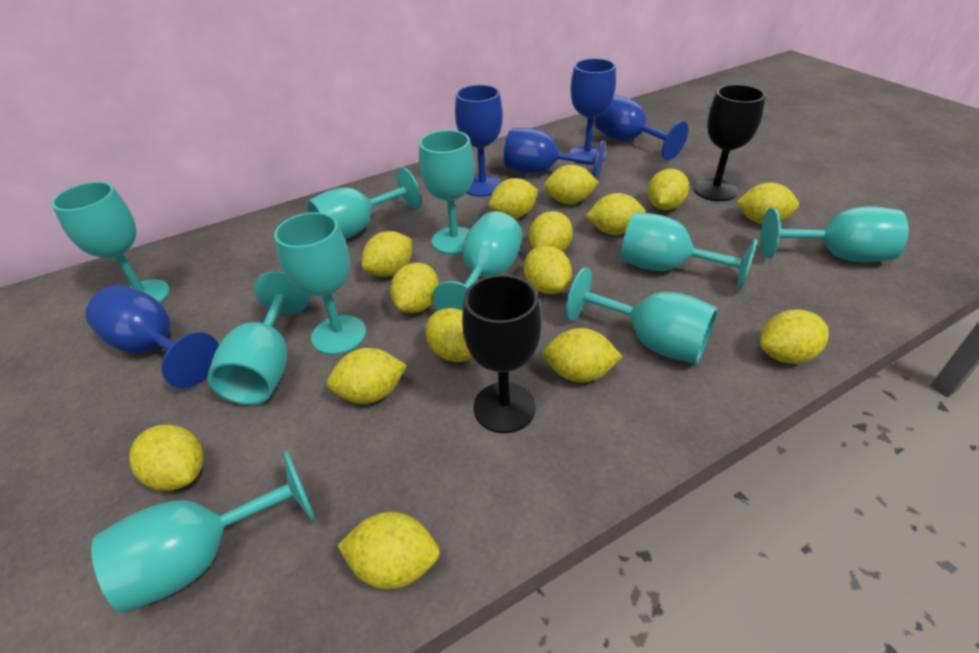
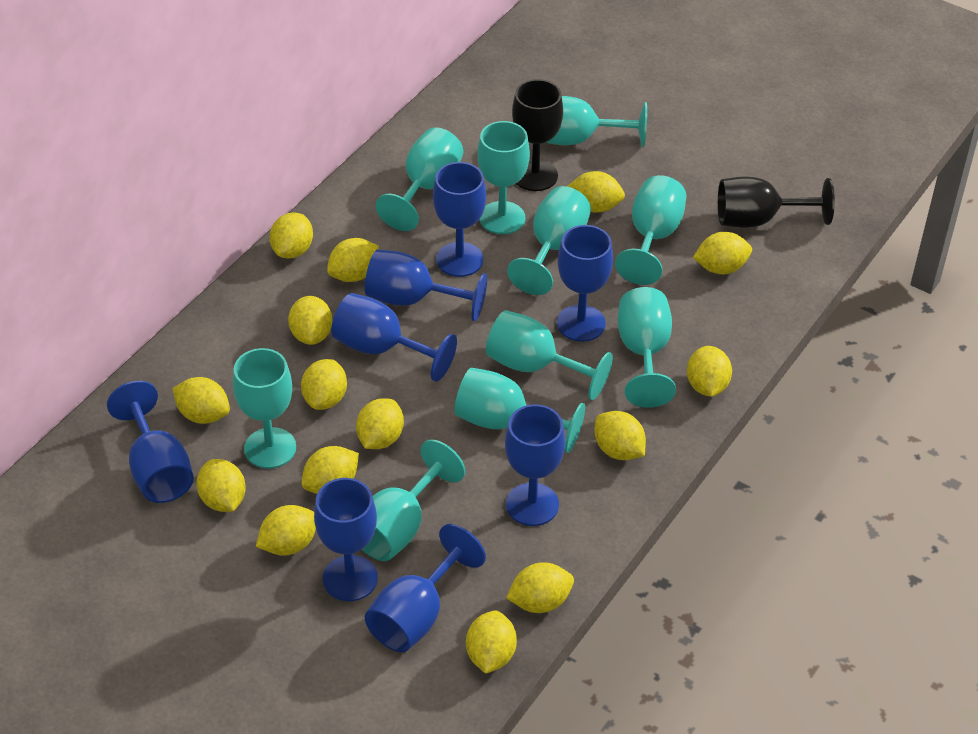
blue goblet: 5 -> 8

